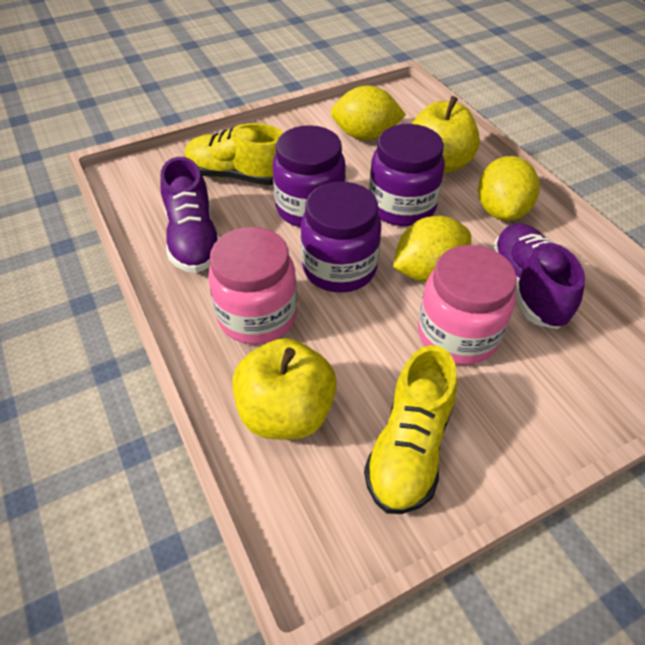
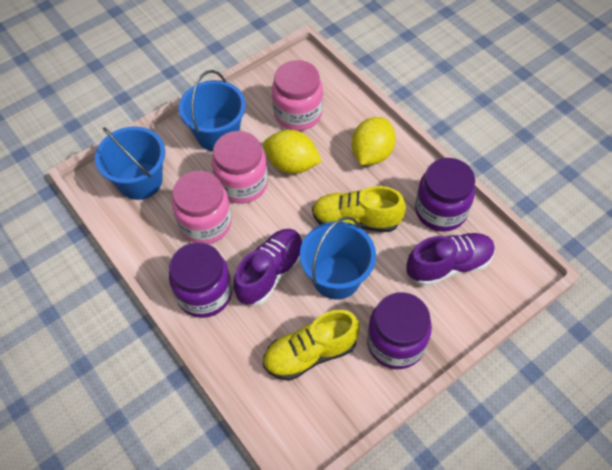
blue bucket: 0 -> 3
pink jar: 2 -> 3
yellow apple: 2 -> 0
yellow lemon: 3 -> 2

